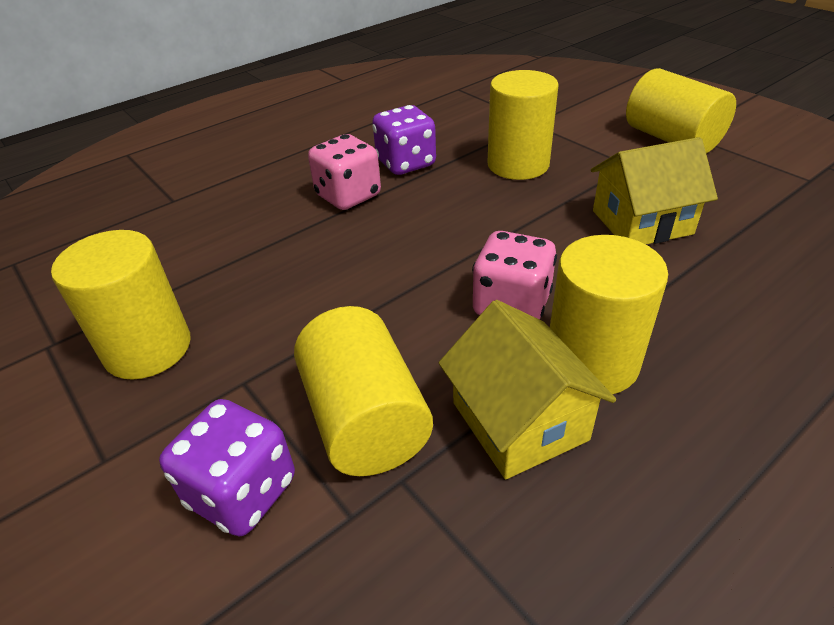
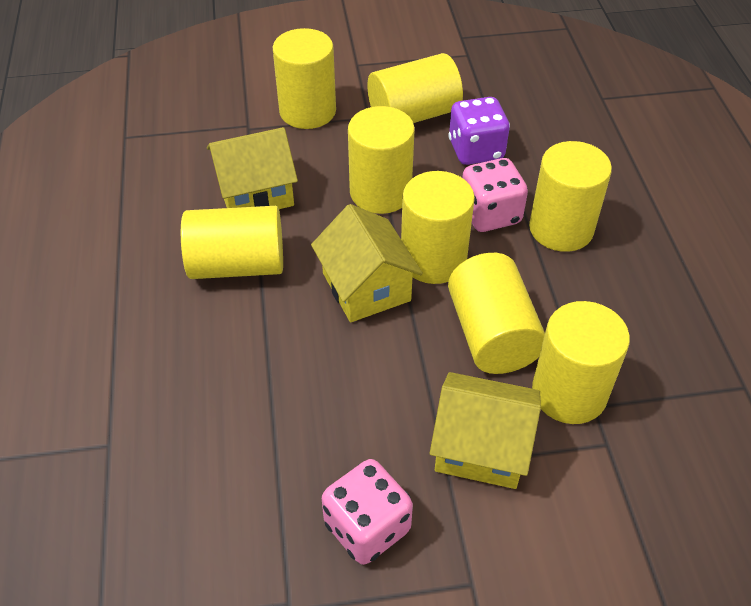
purple dice: 2 -> 1
yellow cylinder: 5 -> 8
yellow house: 2 -> 3

